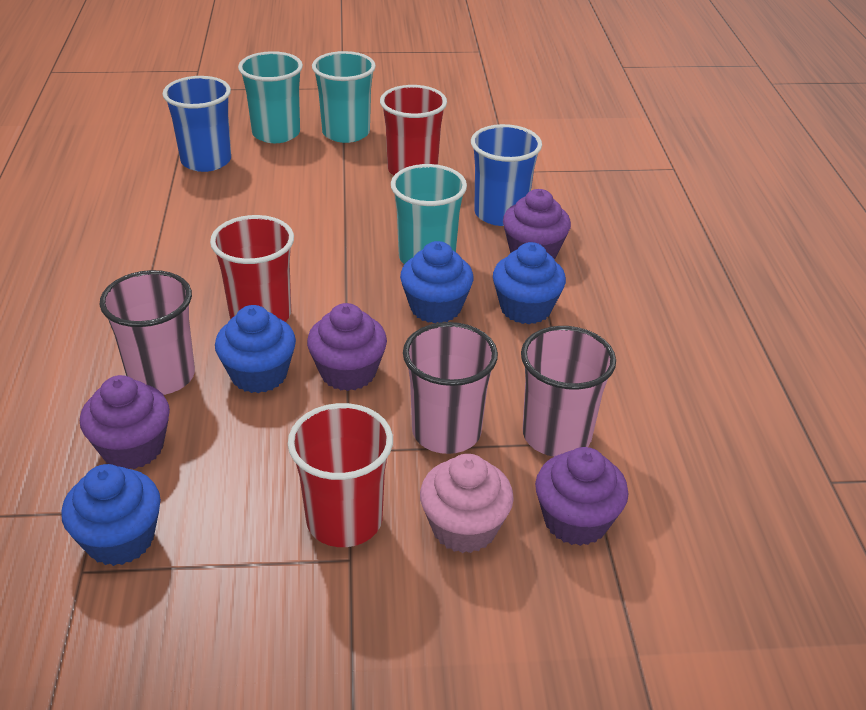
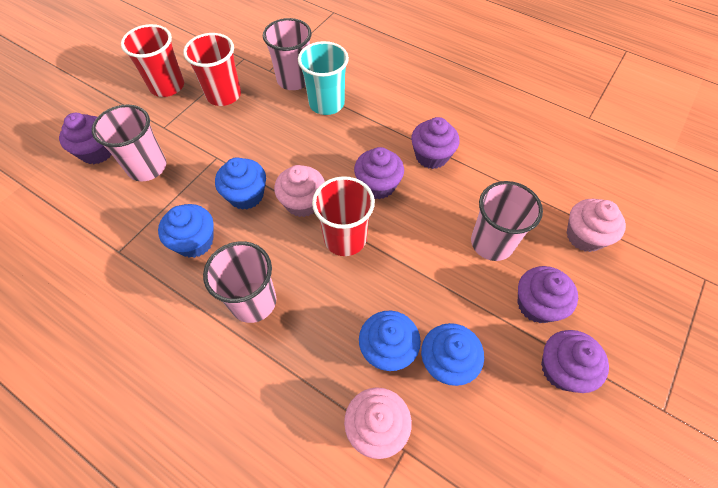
blue cup: 2 -> 0
pink cup: 3 -> 4
pink cupcake: 1 -> 3
purple cupcake: 4 -> 5
turquoise cup: 3 -> 1

